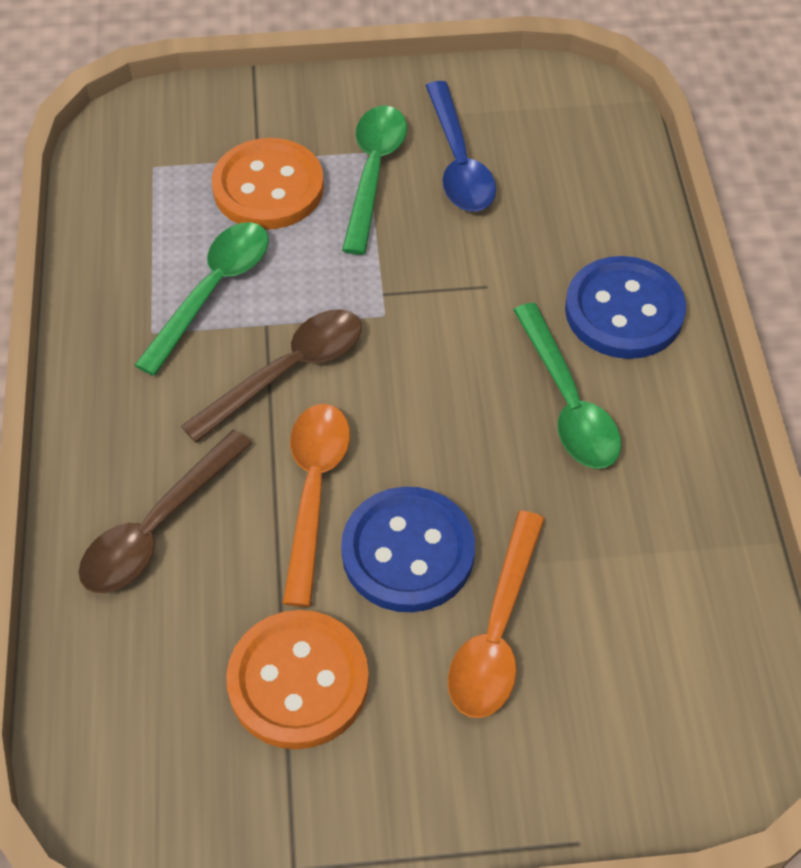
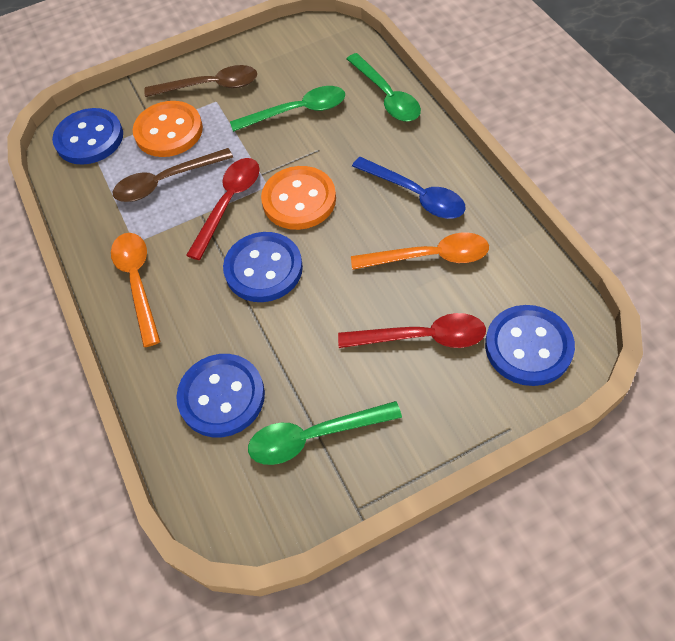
blue button: 2 -> 4
red spoon: 0 -> 2

